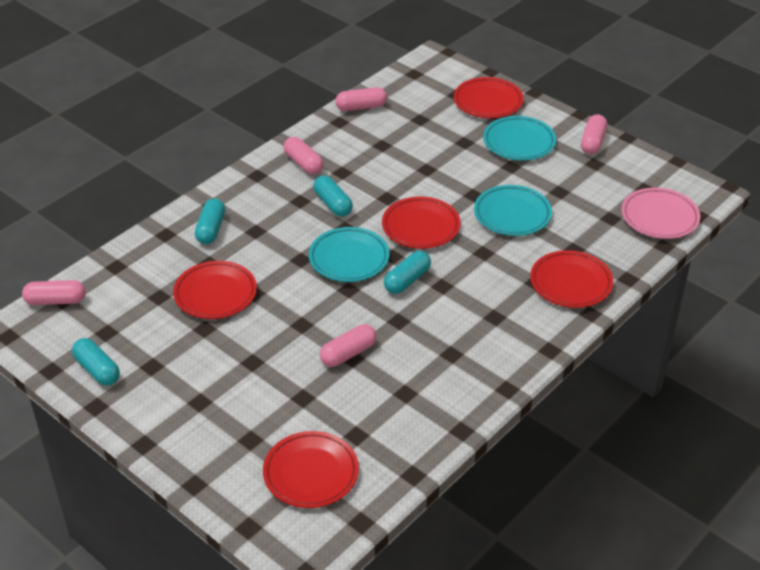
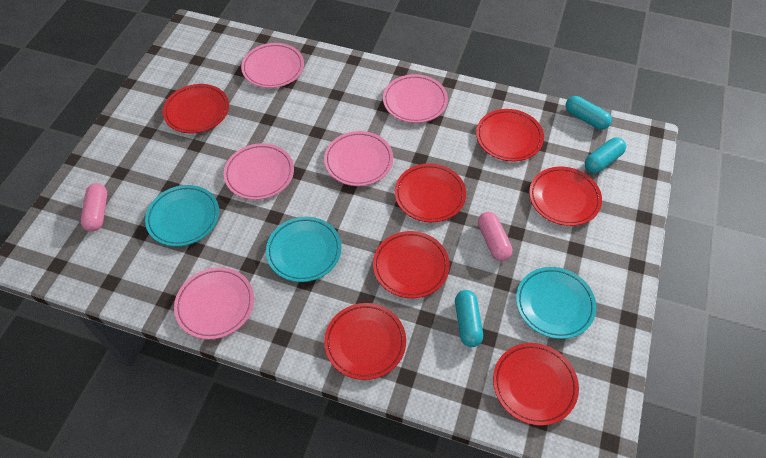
pink capsule: 5 -> 2
pink plate: 1 -> 5
red plate: 5 -> 7
turquoise capsule: 4 -> 3

